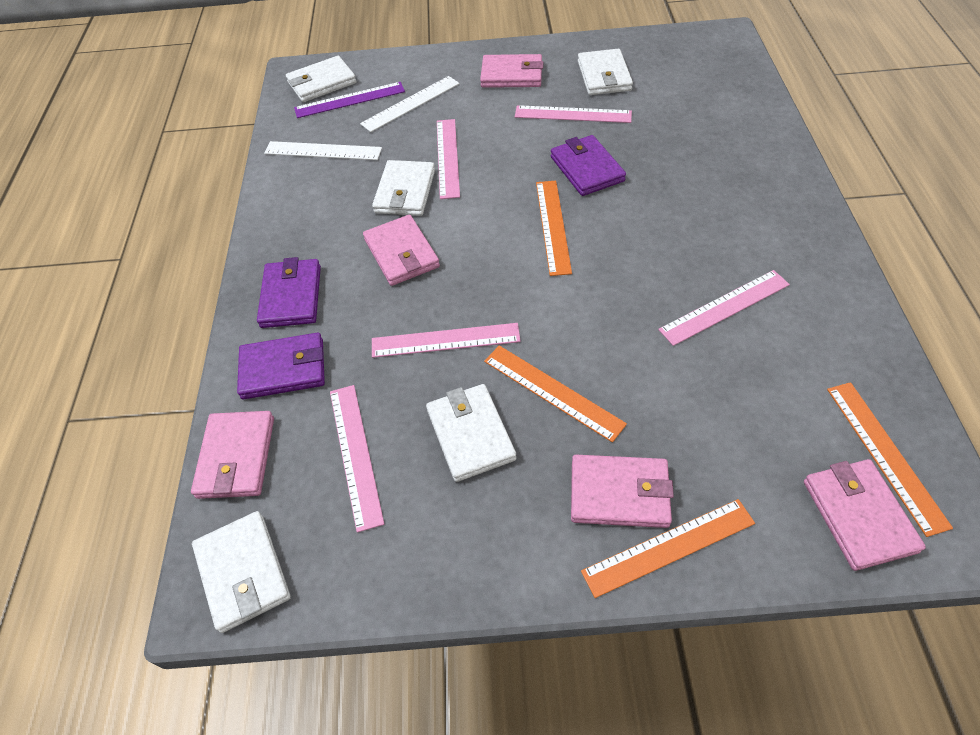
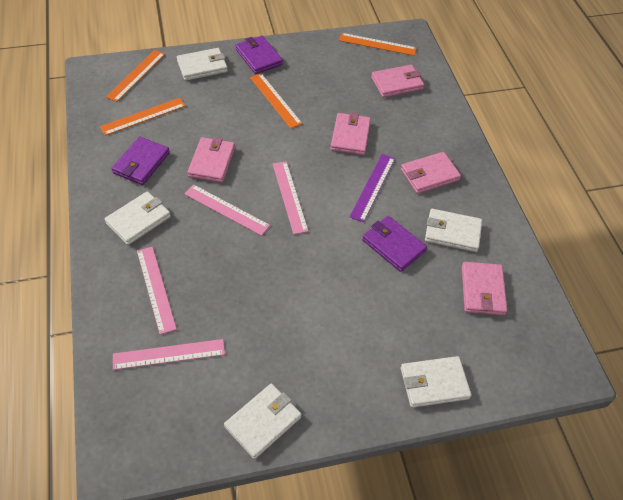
pink ruler: 5 -> 4
white ruler: 2 -> 0

